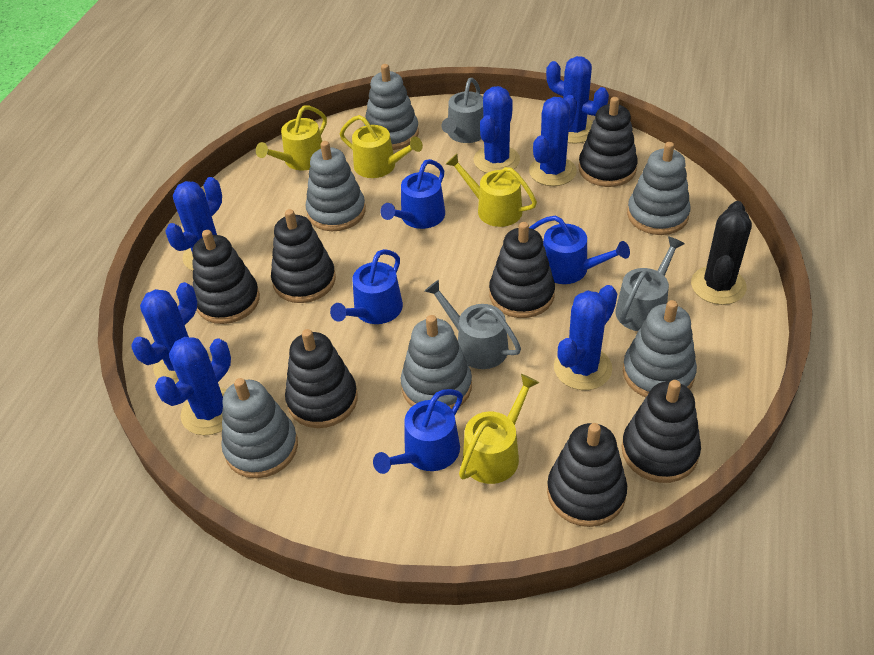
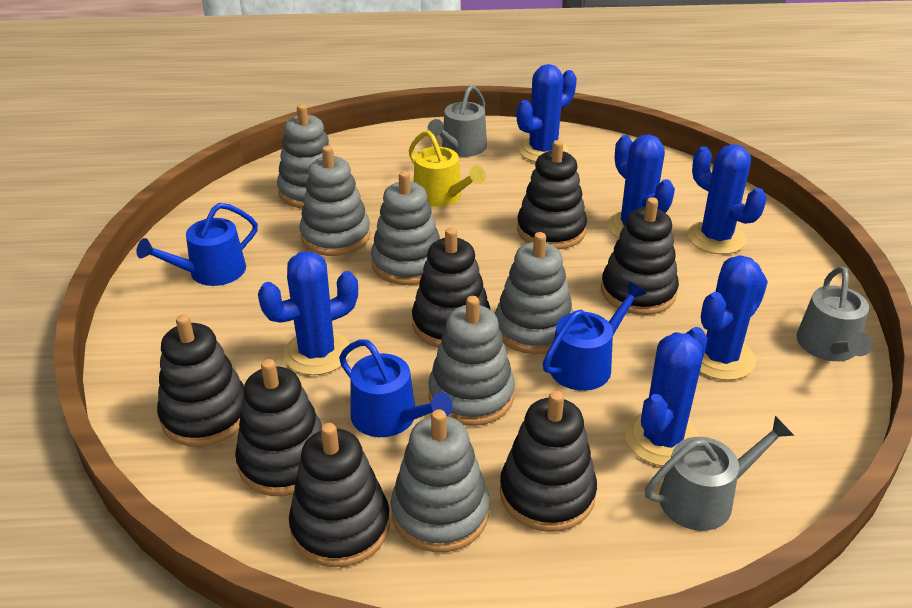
black cactus: 1 -> 0
blue cactus: 7 -> 6
blue watering can: 4 -> 3
yellow watering can: 4 -> 1

